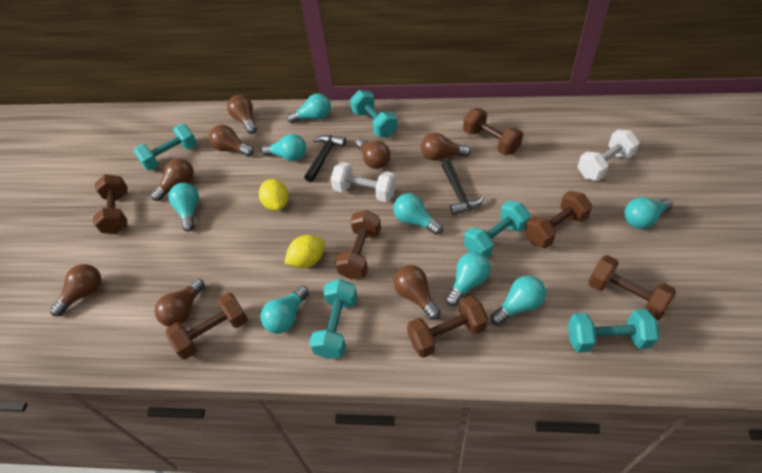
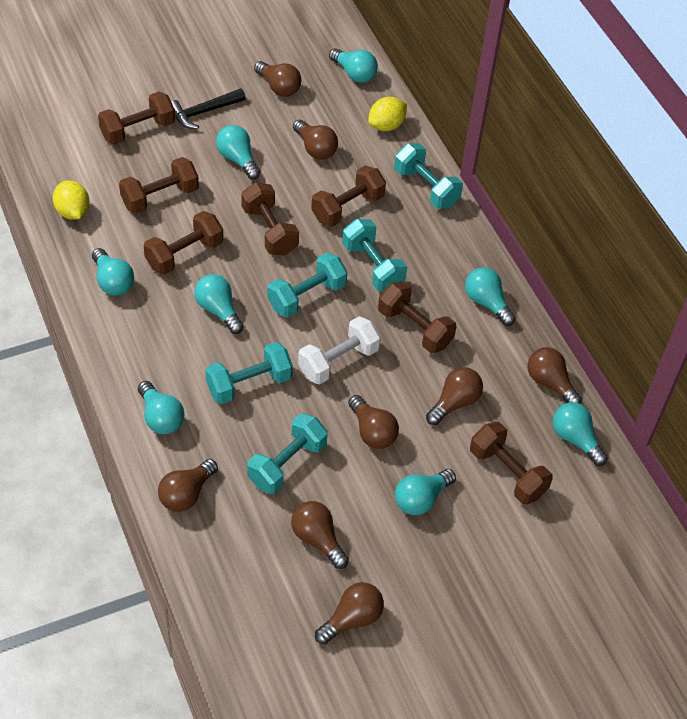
black hammer: 2 -> 1
white dumbbell: 2 -> 1

